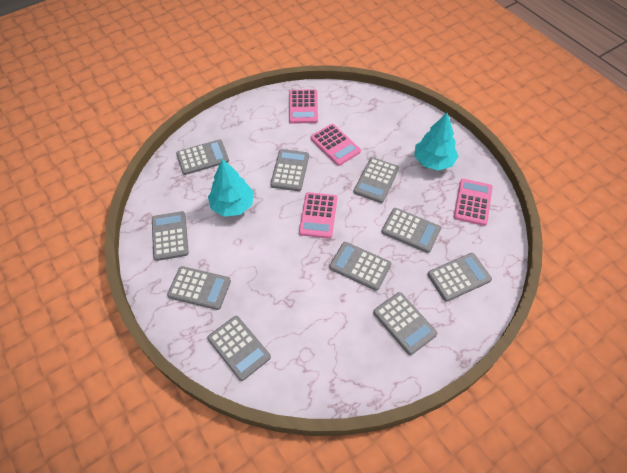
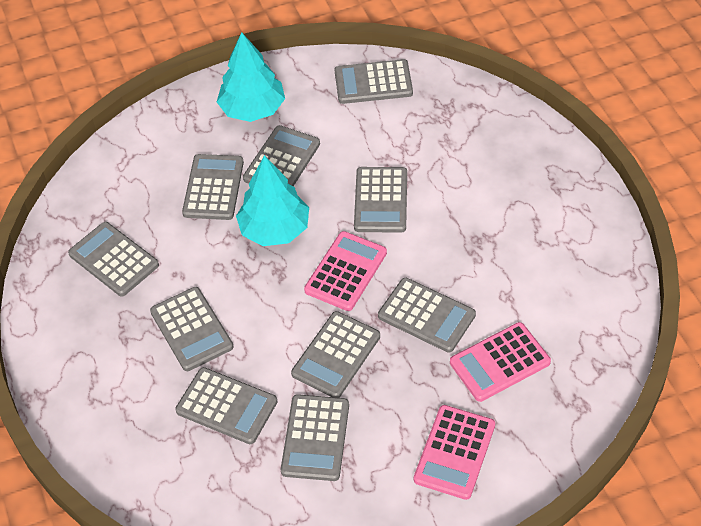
pink calculator: 4 -> 3

